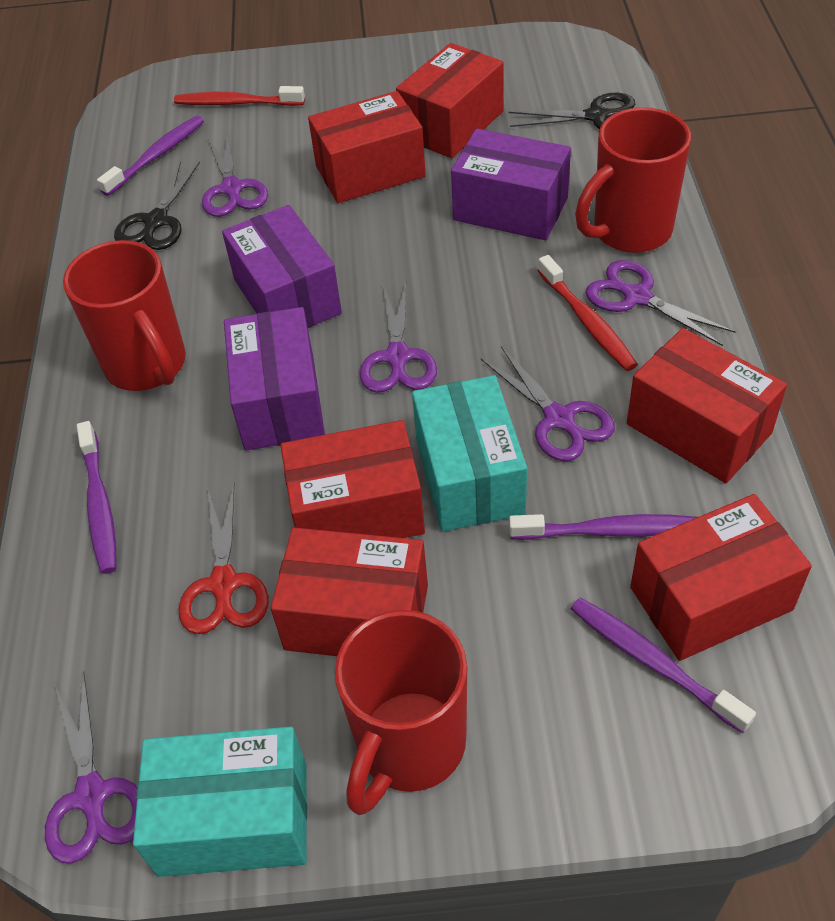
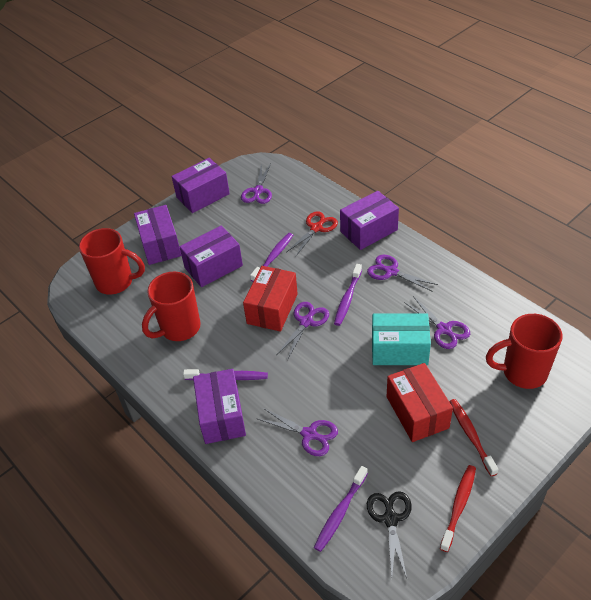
black scissors: 2 -> 1
purple box: 3 -> 5
red box: 6 -> 2
turquoise box: 2 -> 1

